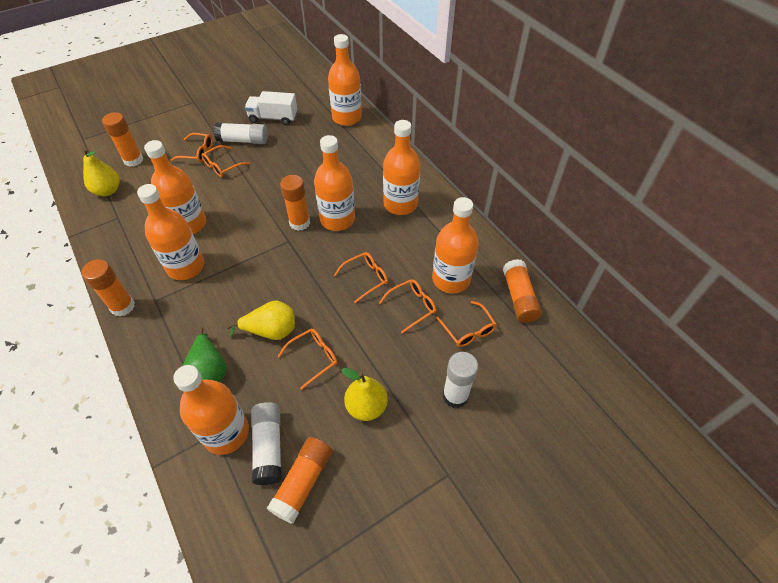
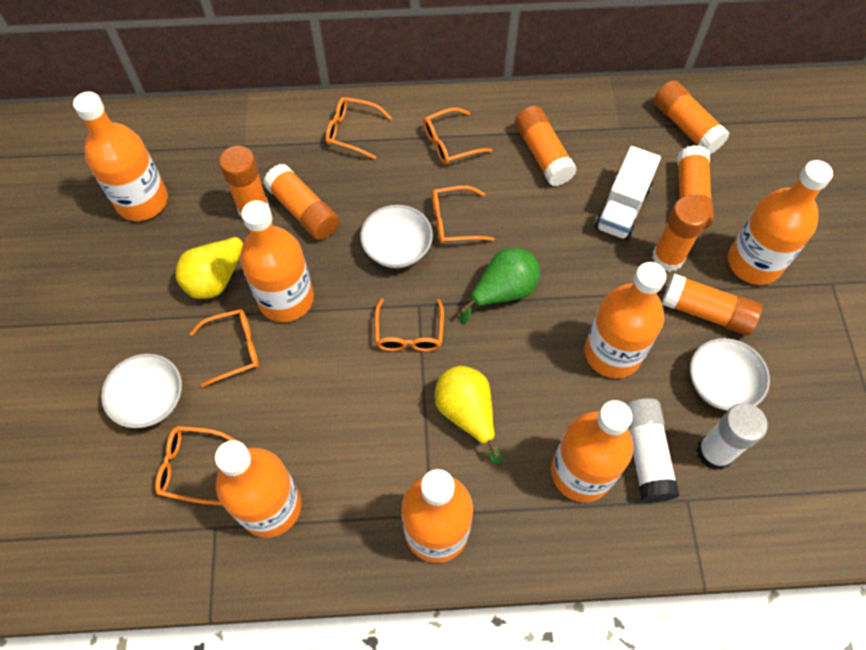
orange glue stick: 5 -> 7
white bowl: 0 -> 3
white glue stick: 3 -> 2
yellow pear: 3 -> 2

